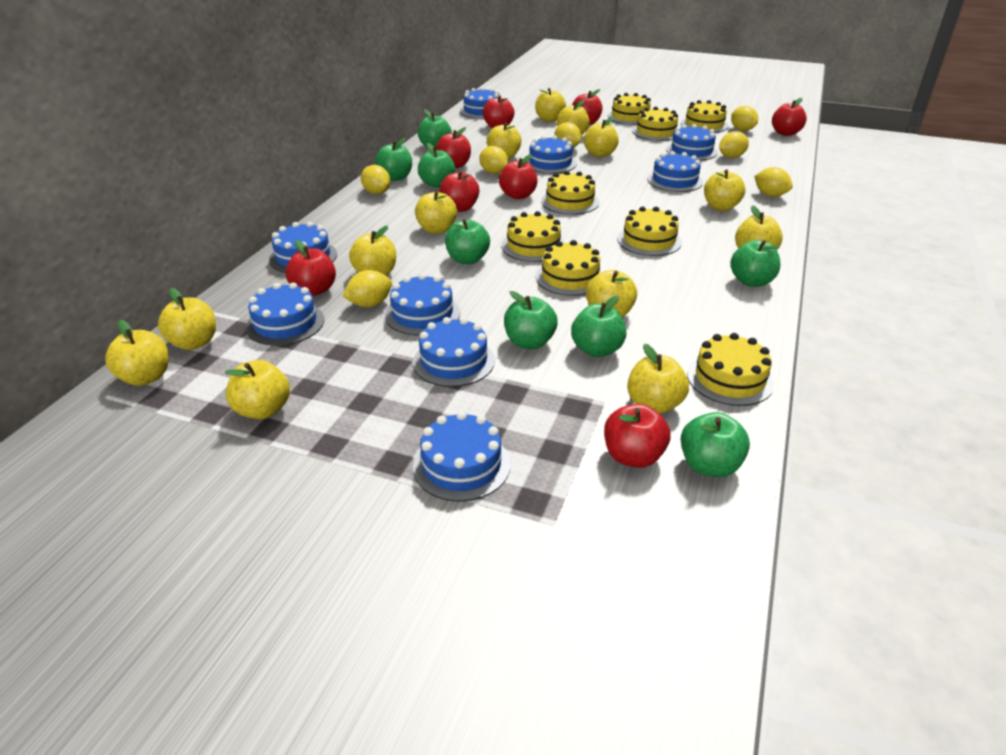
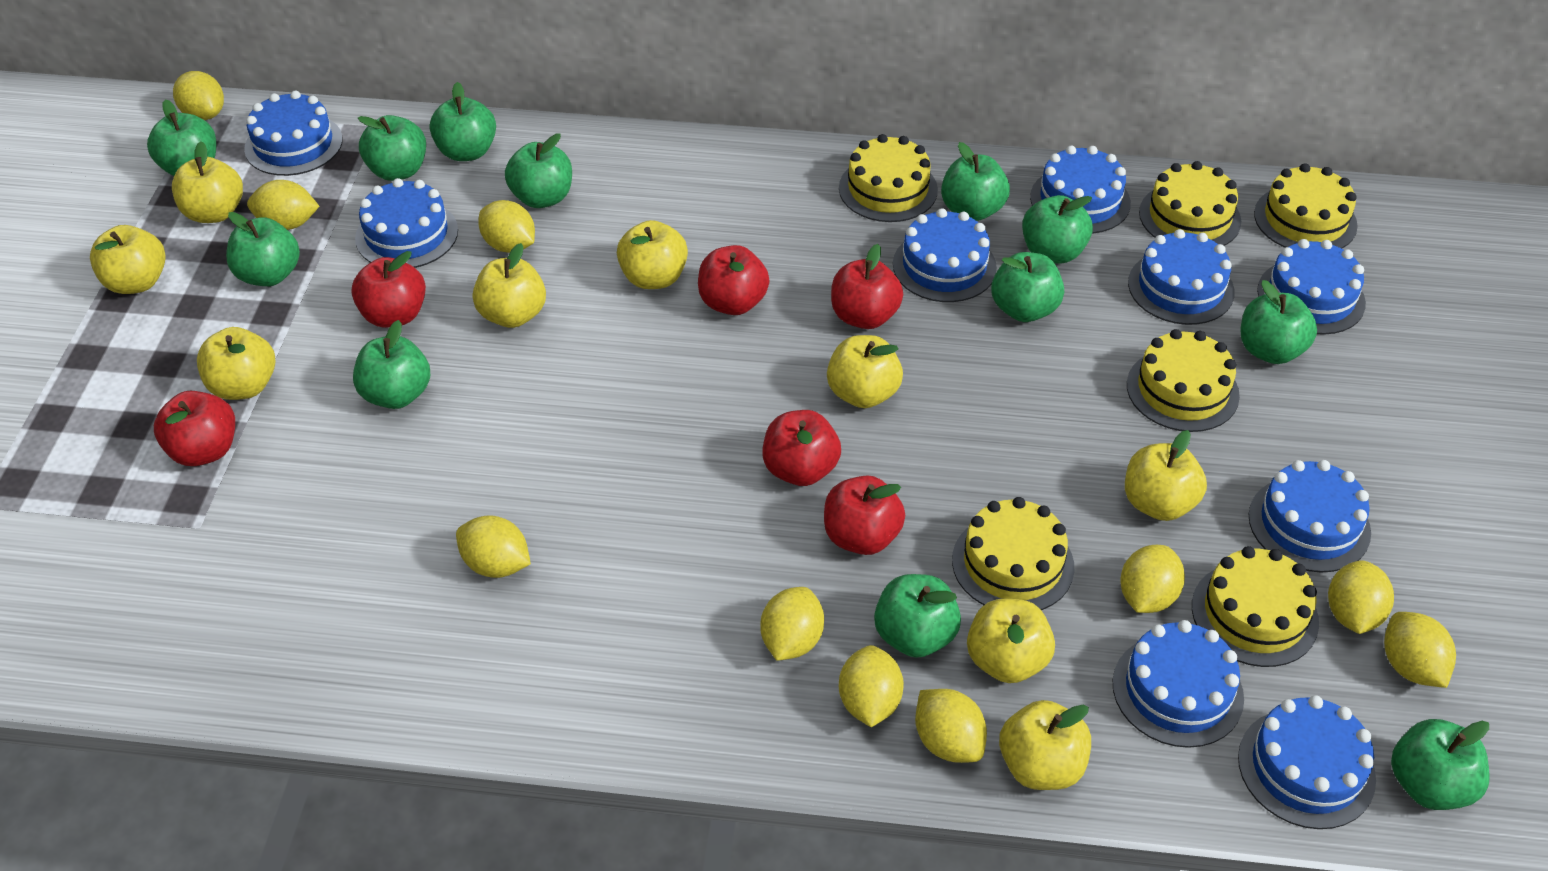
green apple: 8 -> 12
red apple: 8 -> 6
yellow apple: 13 -> 9
yellow cake: 8 -> 6
yellow lemon: 7 -> 10

